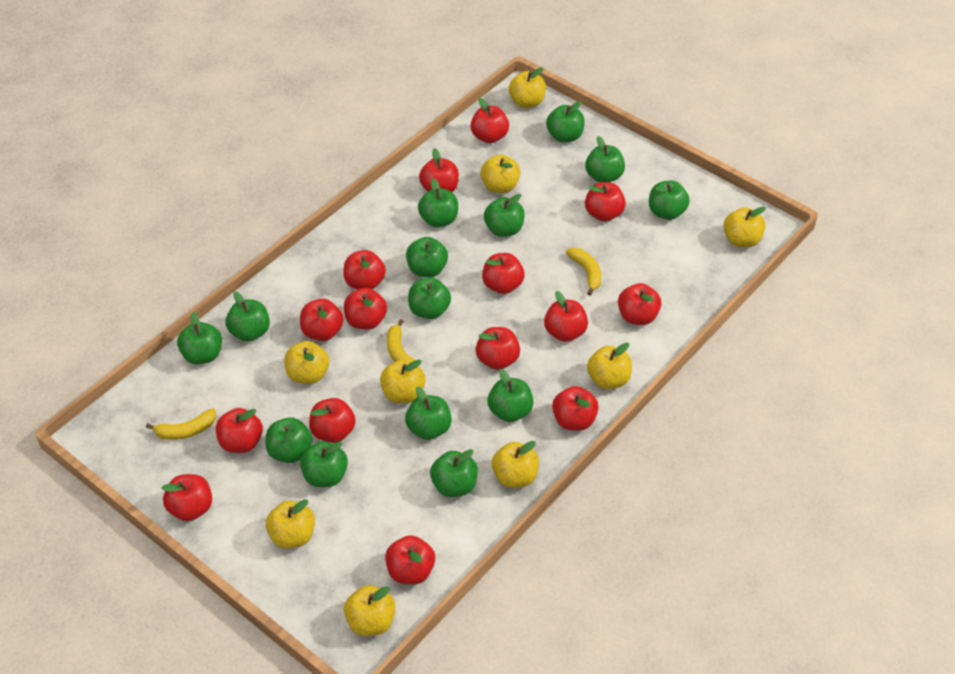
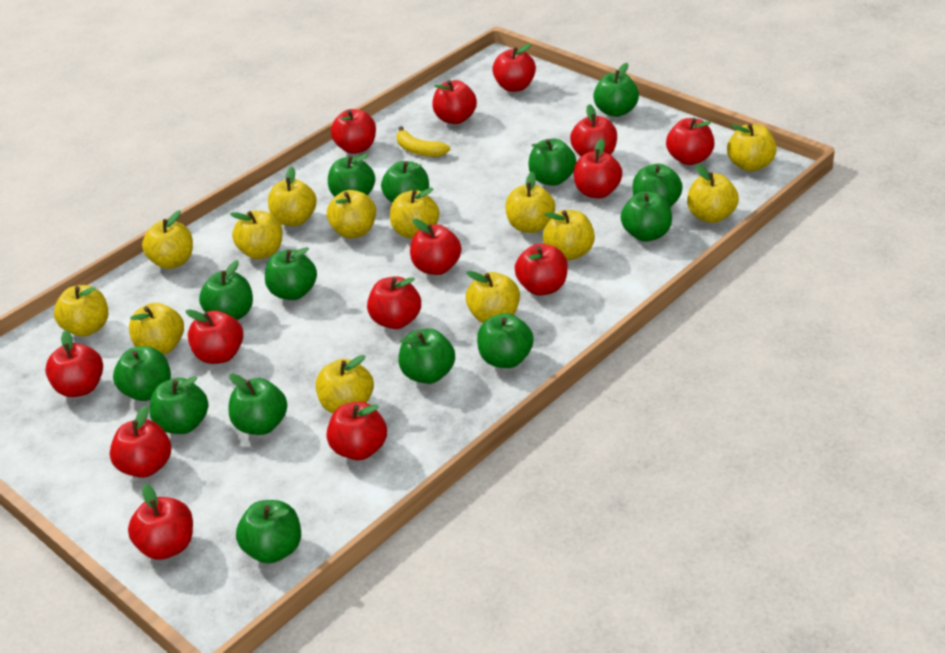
red apple: 15 -> 14
yellow apple: 9 -> 13
yellow banana: 3 -> 1

